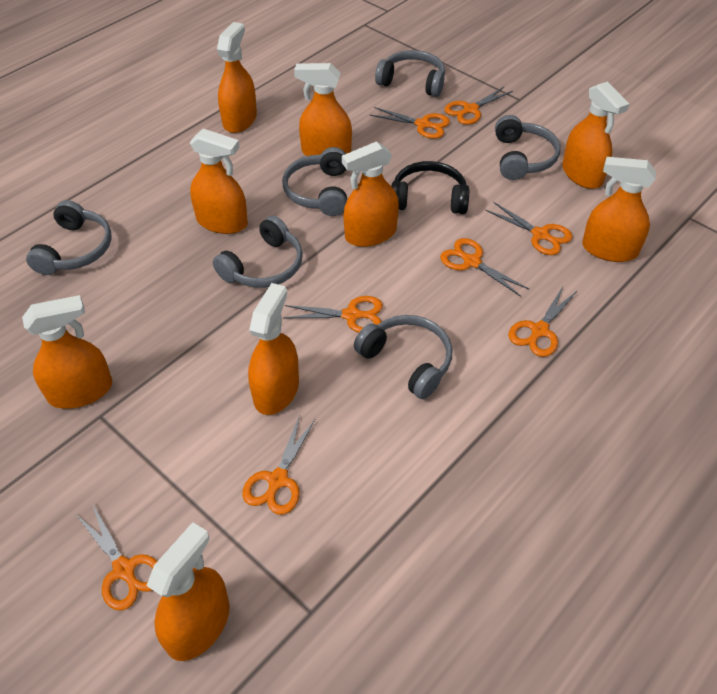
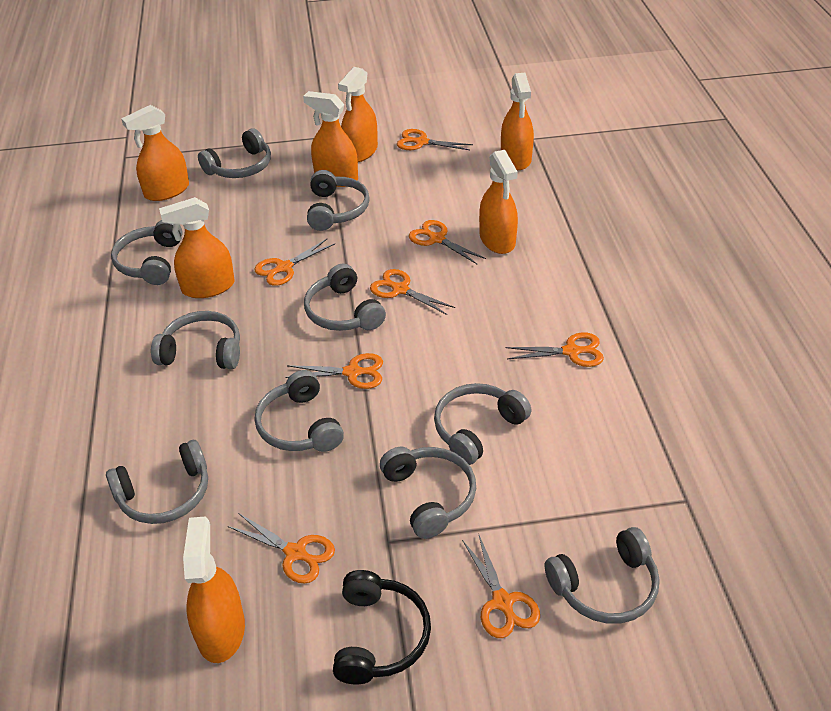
grey headphones: 6 -> 10
orange spray bottle: 9 -> 7

